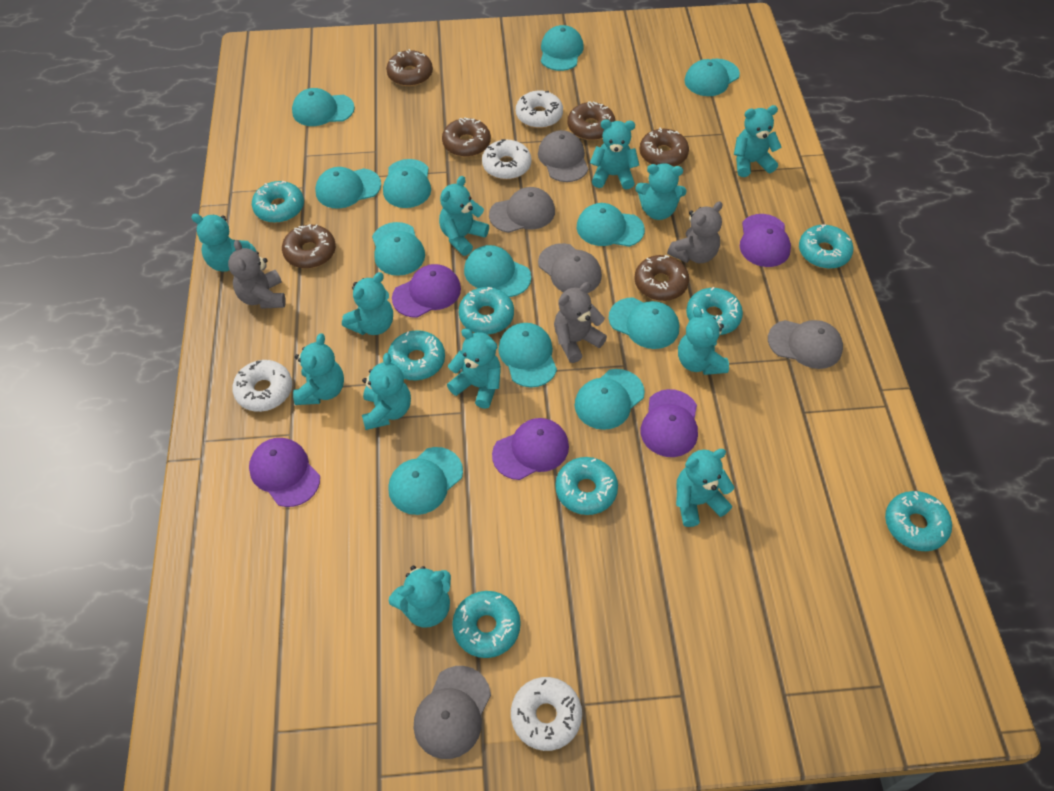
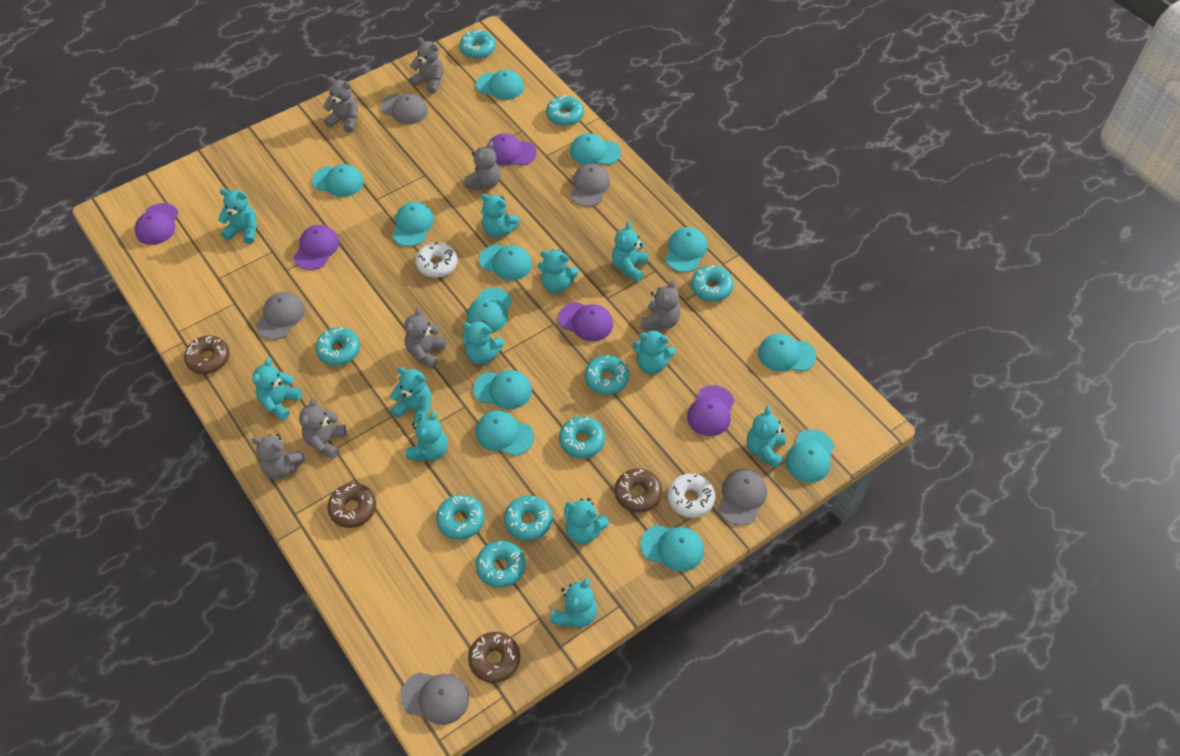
brown donut: 6 -> 4
grey teddy bear: 3 -> 7
turquoise donut: 8 -> 9
white donut: 4 -> 2

